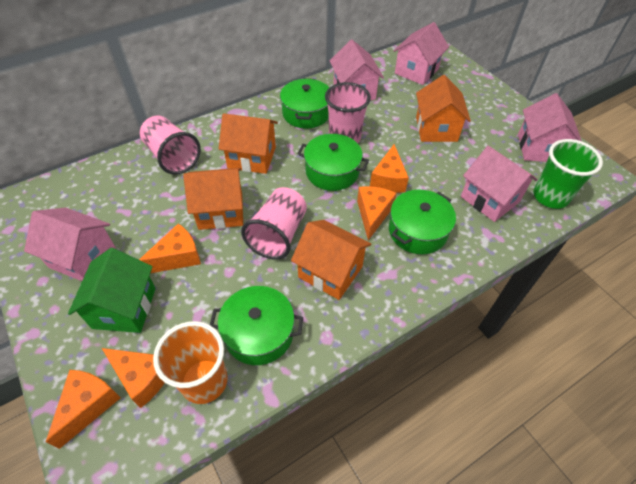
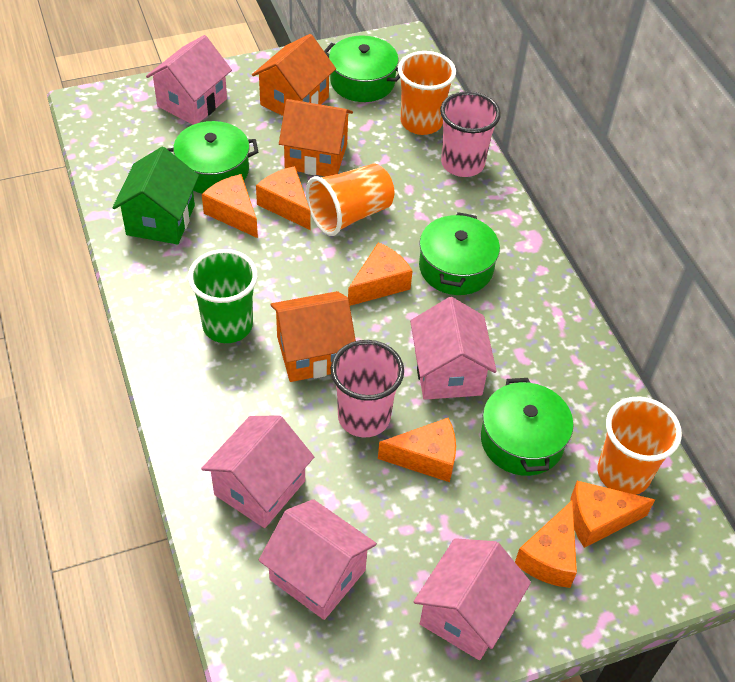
orange cheese: 5 -> 6
orange cup: 1 -> 3
orange house: 4 -> 3
pink cup: 3 -> 2

